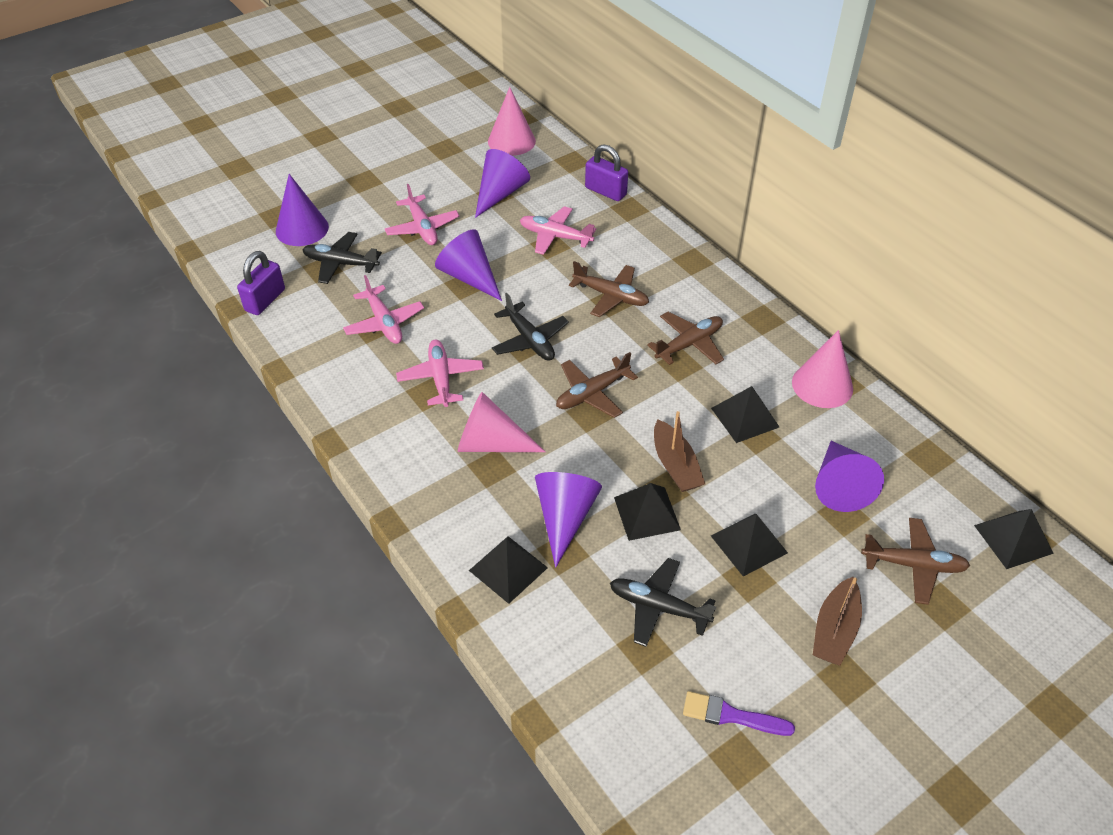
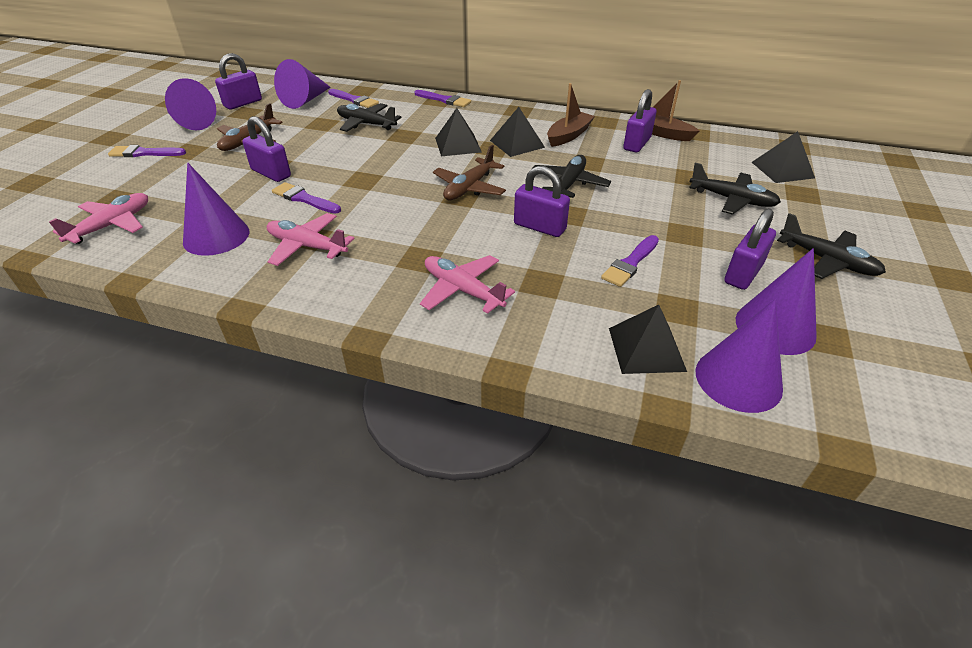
black plane: 3 -> 4
black pyramid: 5 -> 4
brown plane: 4 -> 2
pink cone: 3 -> 0
pink plane: 4 -> 3
purple brush: 1 -> 5
purple padlock: 2 -> 5

